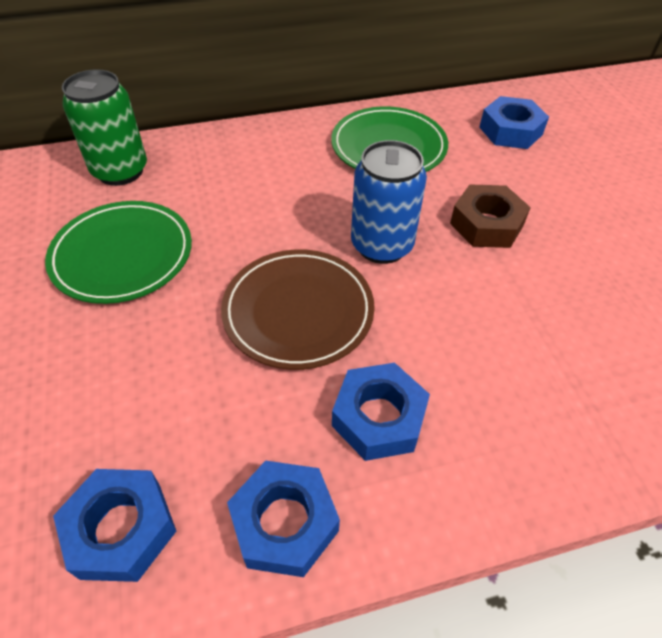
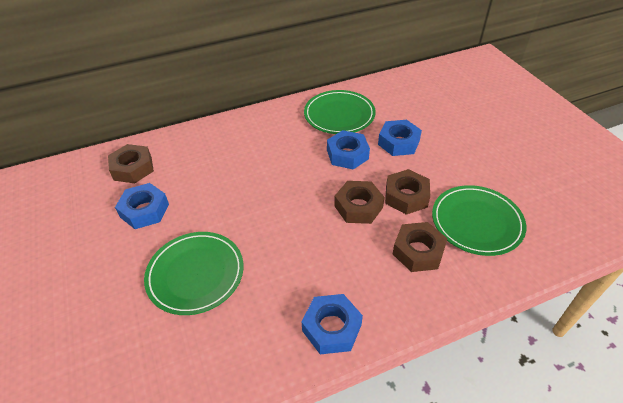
blue can: 1 -> 0
brown nut: 1 -> 4
brown plate: 1 -> 0
green can: 1 -> 0
green plate: 2 -> 3

